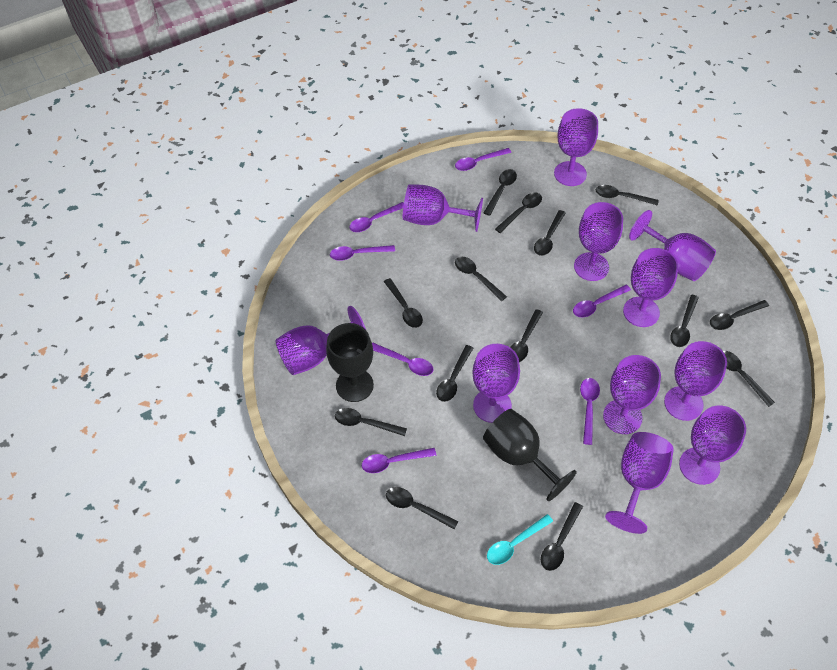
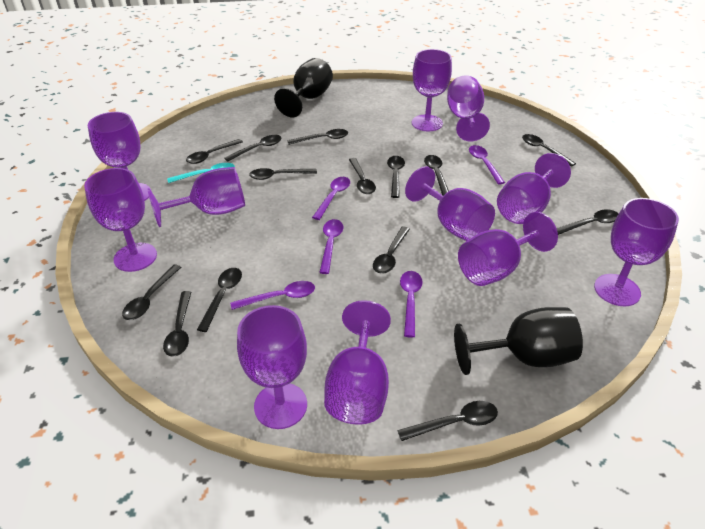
purple spoon: 7 -> 5

